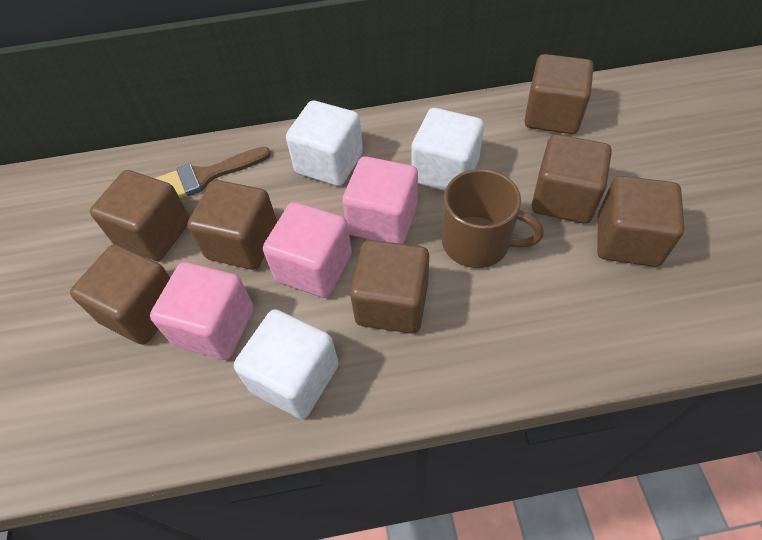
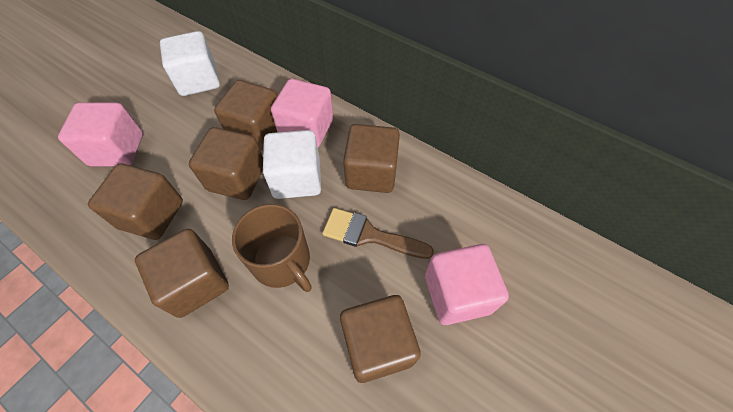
brown cube: 7 -> 6
white cube: 3 -> 2

